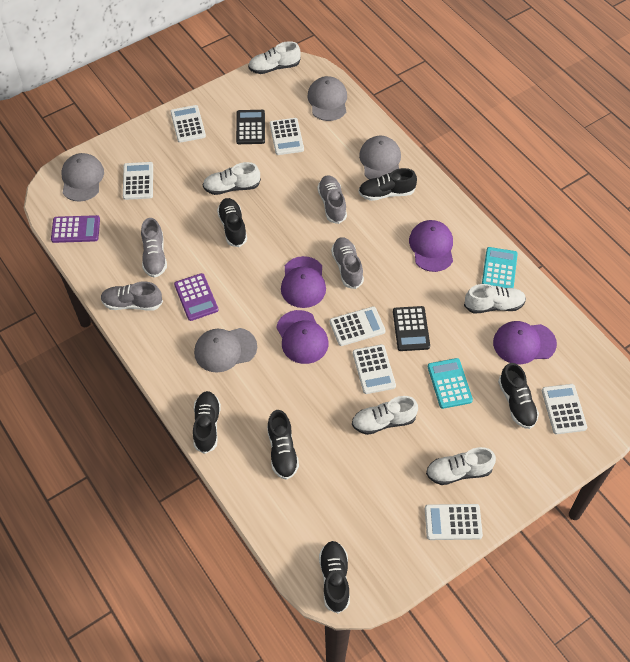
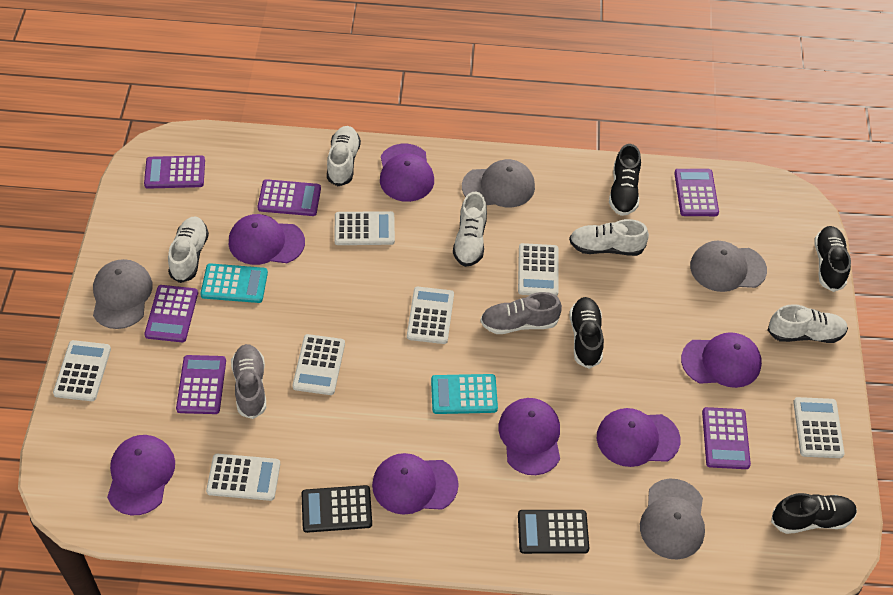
black shoe: 6 -> 4
grey shoe: 4 -> 2
purple calculator: 2 -> 6
purple cap: 4 -> 7

